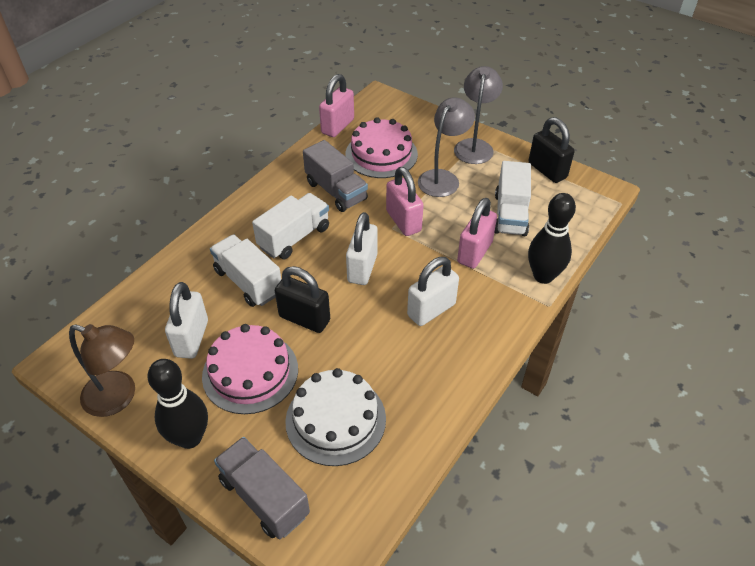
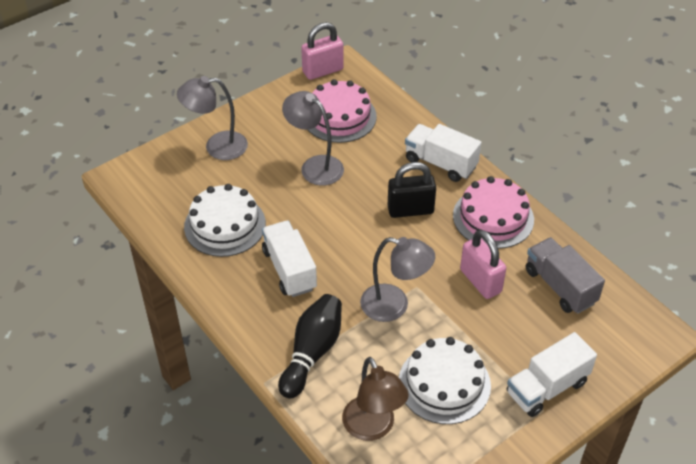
black bowling pin: 2 -> 1
black padlock: 2 -> 1
grey lamp: 2 -> 3
grey truck: 2 -> 1
pink padlock: 3 -> 2
white cake: 1 -> 2
white padlock: 3 -> 0

